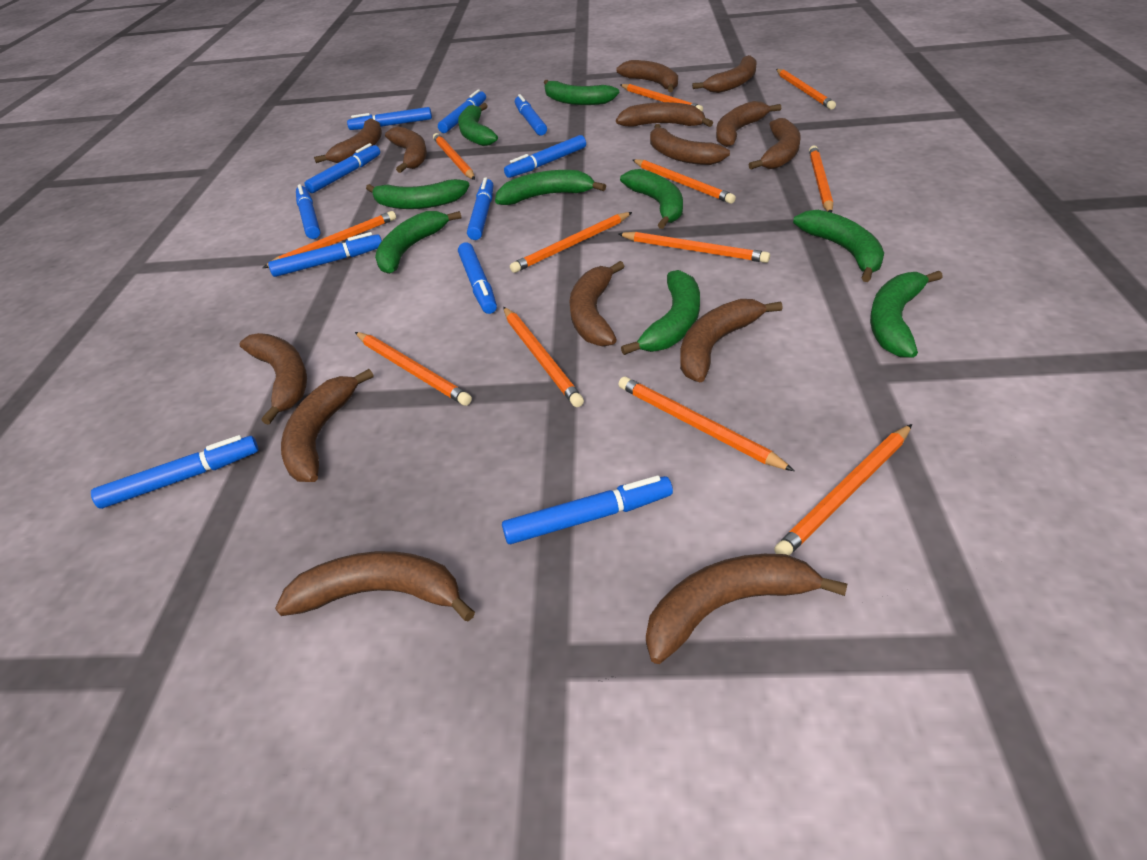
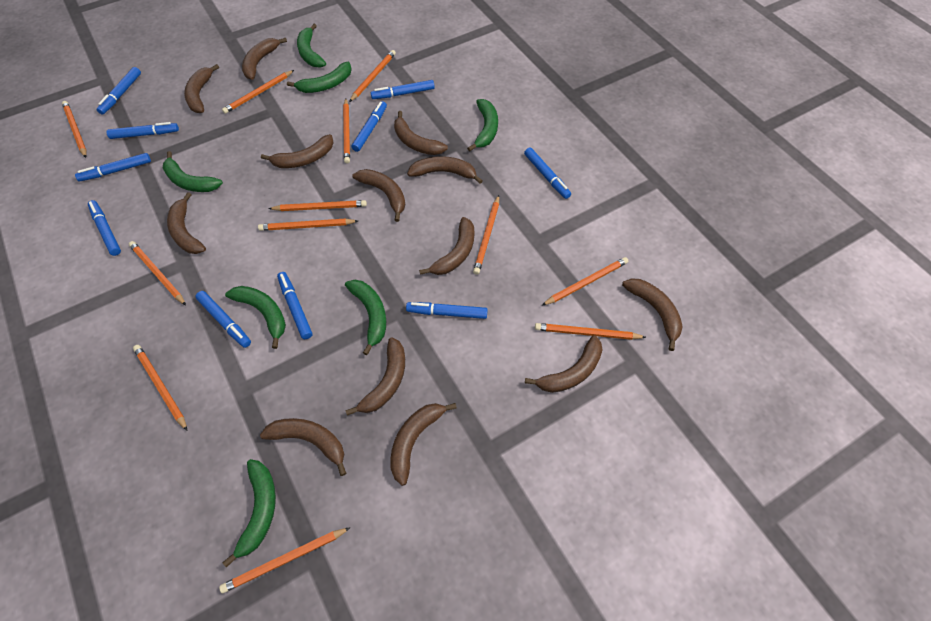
blue marker: 11 -> 10
brown banana: 14 -> 13
green banana: 9 -> 7

